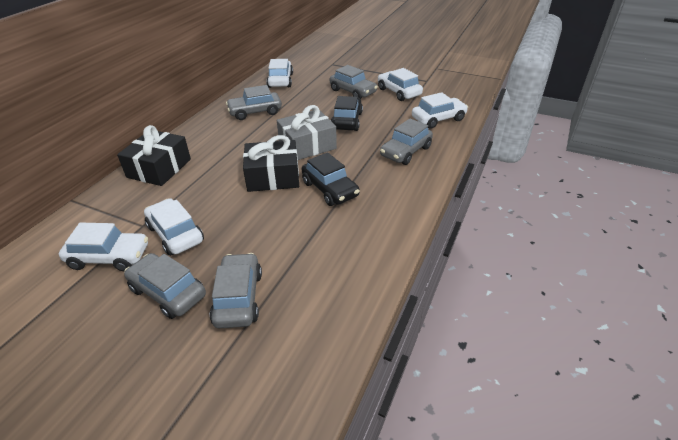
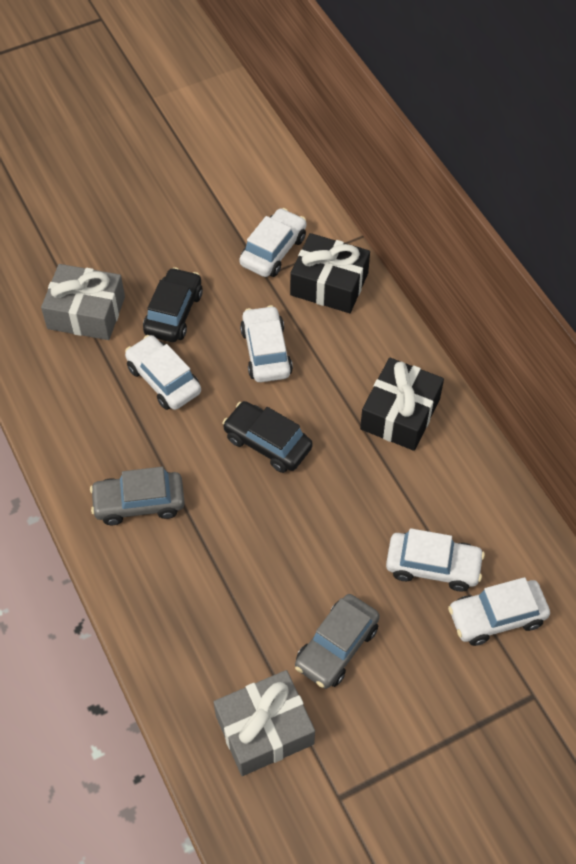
grey car: 5 -> 2
grey gift: 1 -> 2

